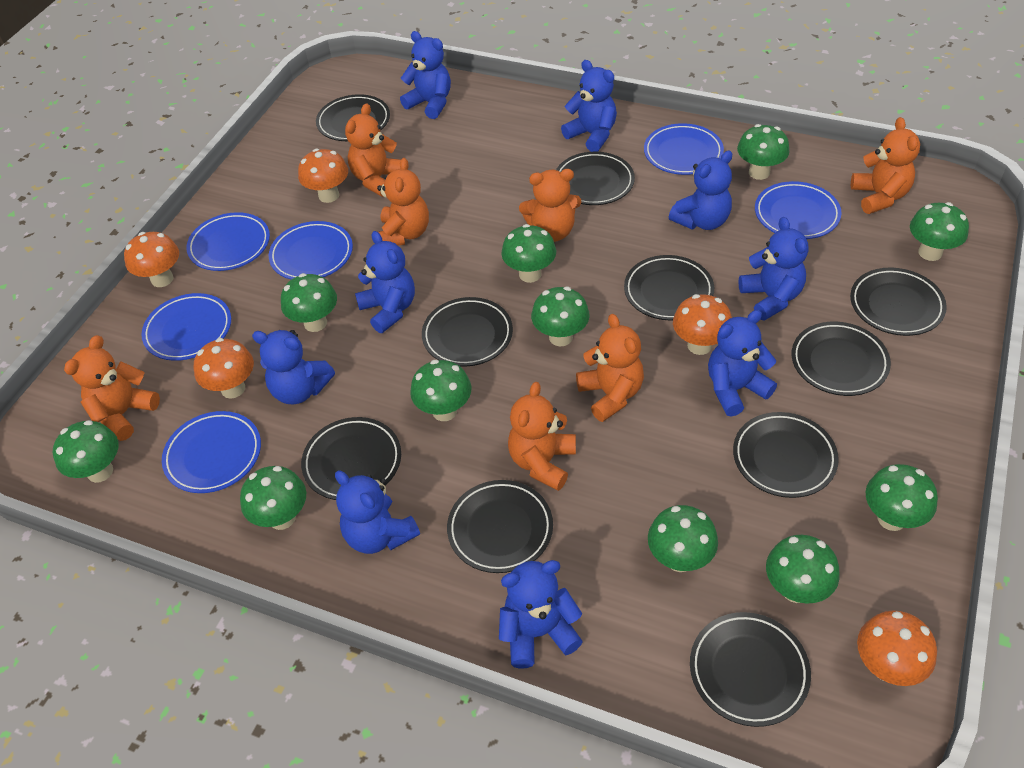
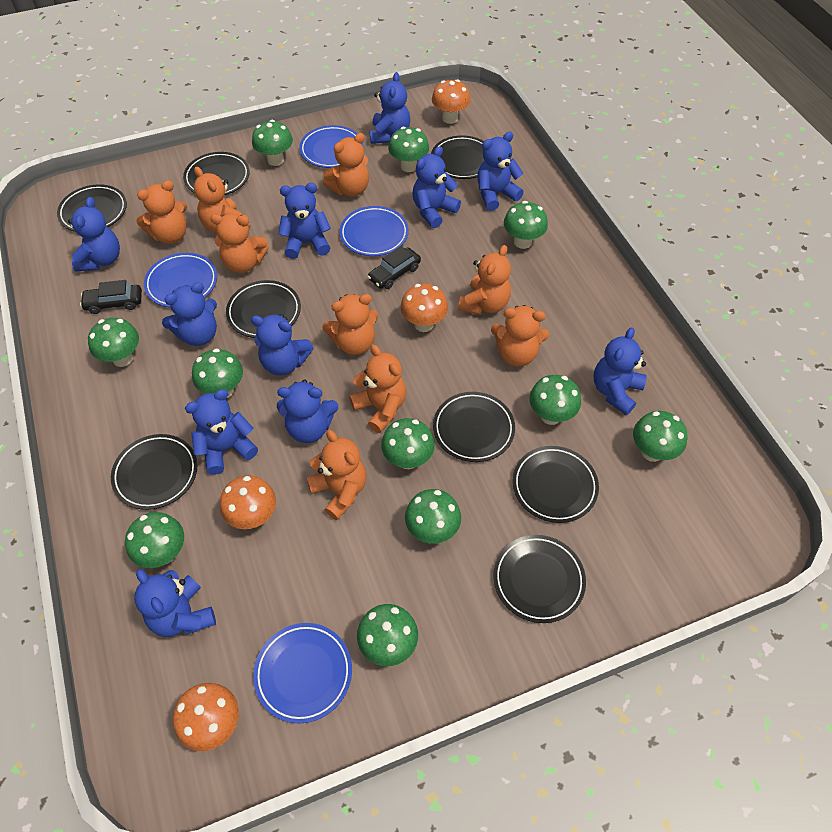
black car: 0 -> 2
black plate: 10 -> 8
blue plate: 6 -> 4
blue teddy bear: 9 -> 11
orange mushroom: 5 -> 4
orange teddy bear: 7 -> 9

